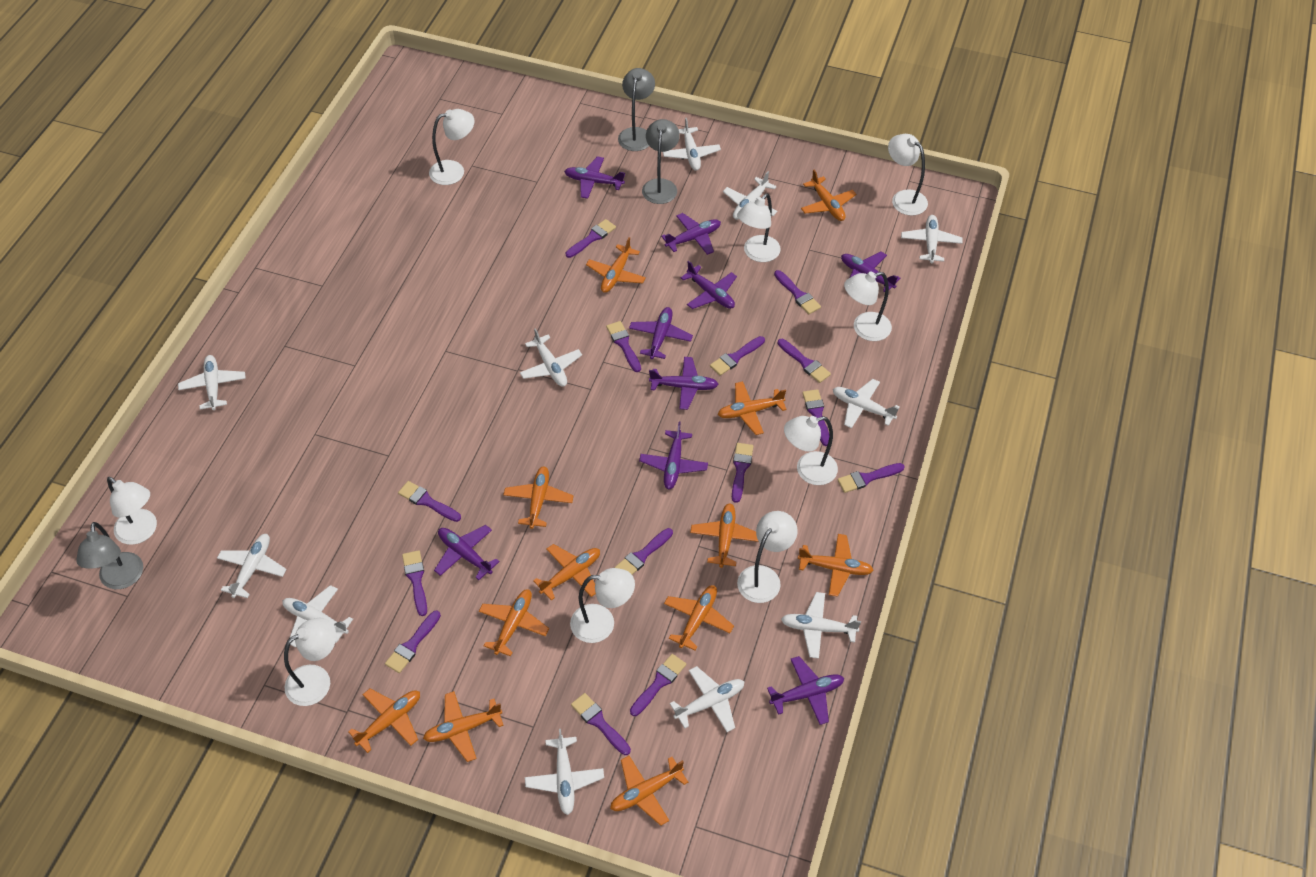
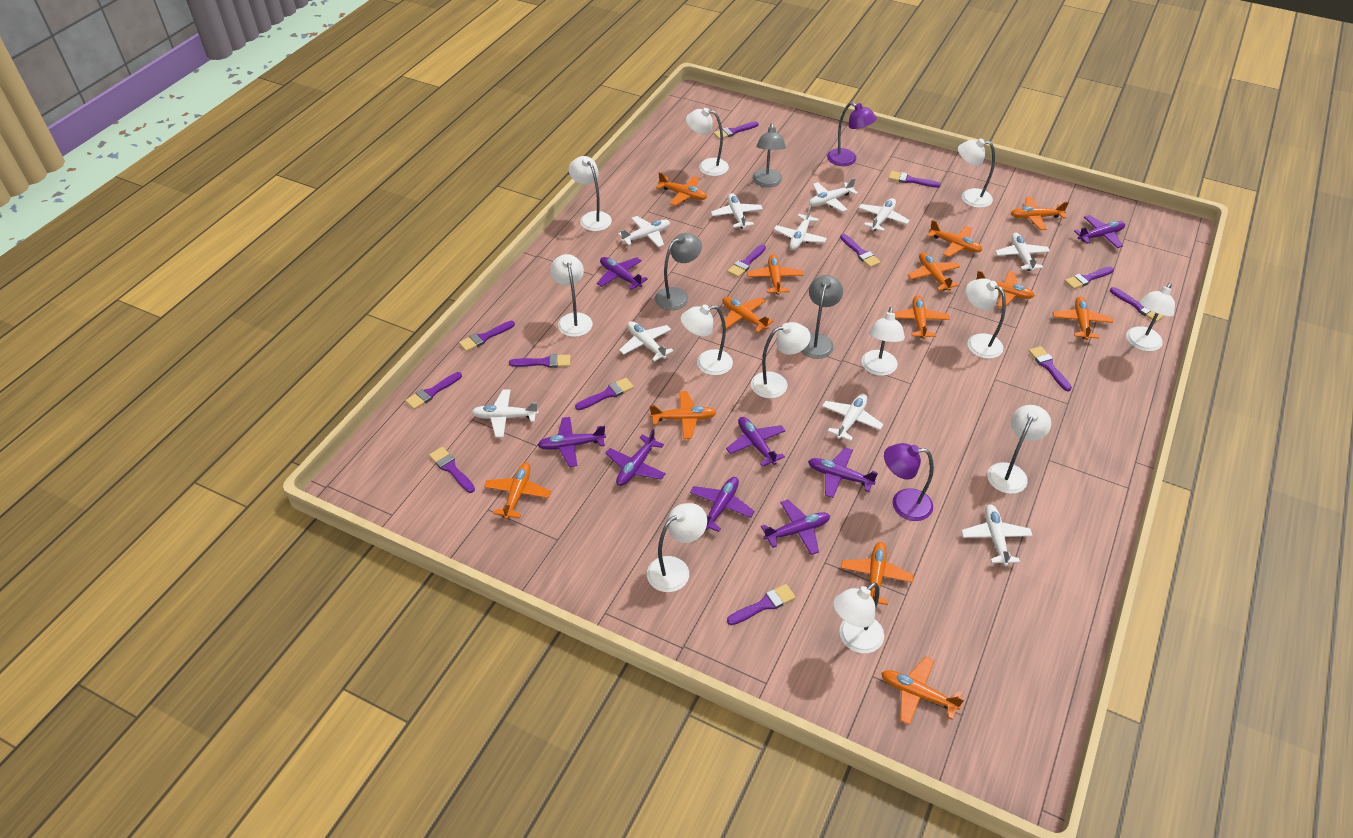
orange plane: 12 -> 13
purple brush: 14 -> 13
purple lamp: 0 -> 2
purple plane: 9 -> 8
white lamp: 9 -> 12
white plane: 11 -> 10

